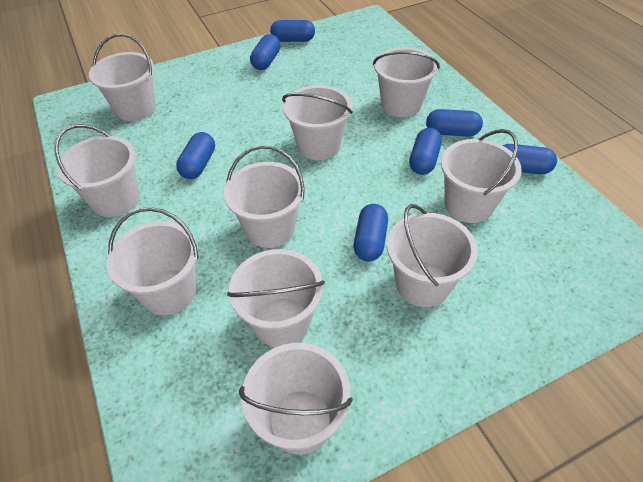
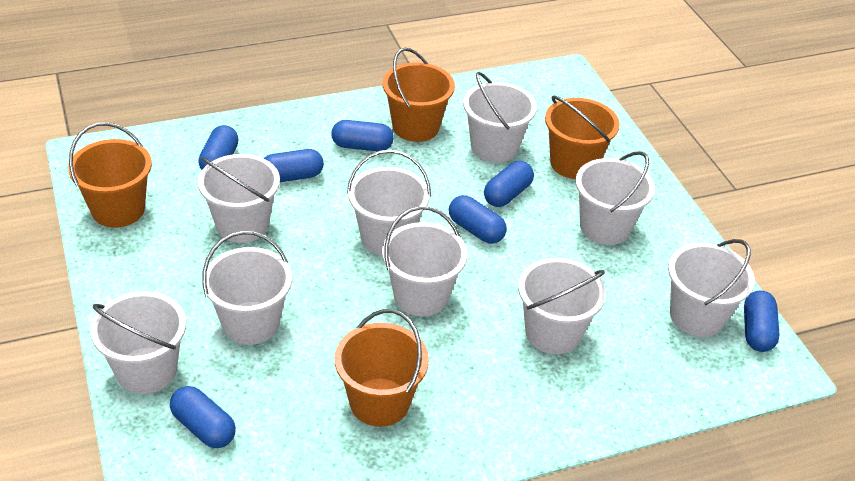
orange bucket: 0 -> 4
white bucket: 10 -> 9

